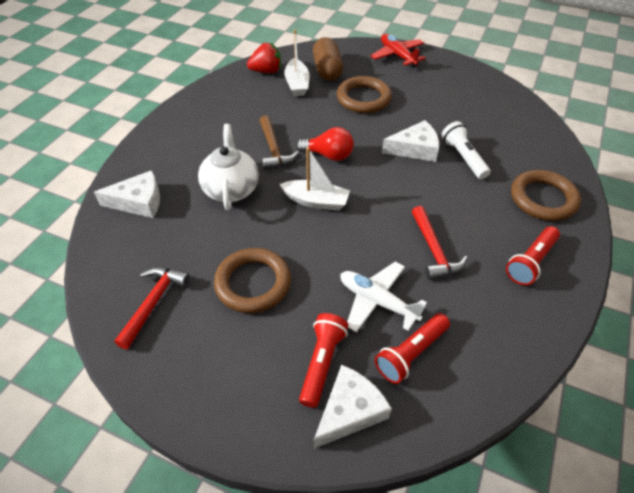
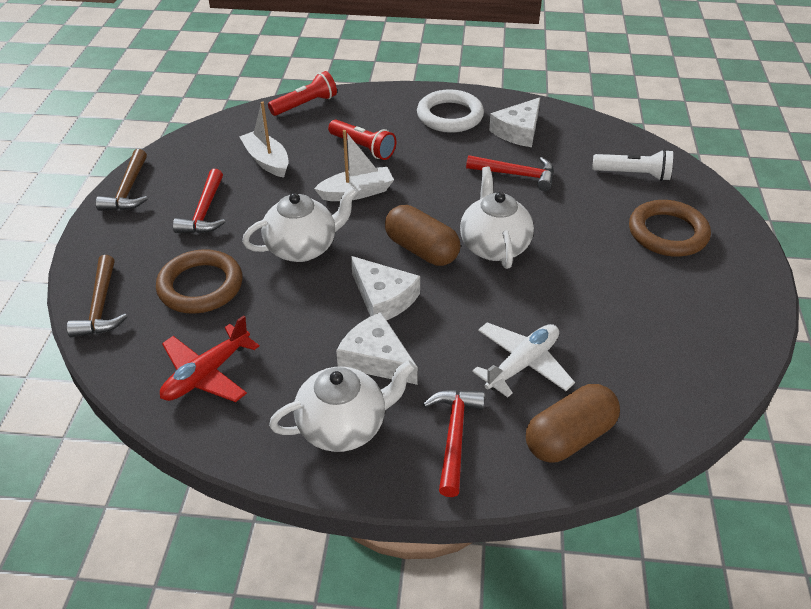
brown capsule: 1 -> 2
brown hammer: 1 -> 2
brown ring: 3 -> 2
red flashlight: 3 -> 2
red hammer: 2 -> 3
red light bulb: 1 -> 0
red strawberry: 1 -> 0
white ring: 0 -> 1
white teapot: 1 -> 3

